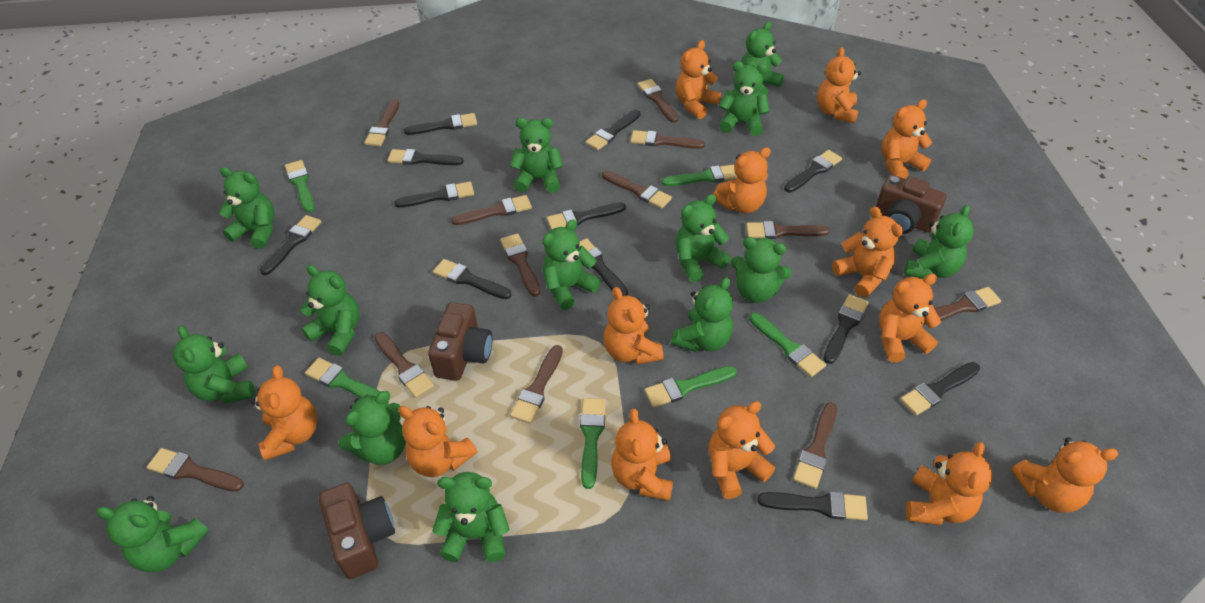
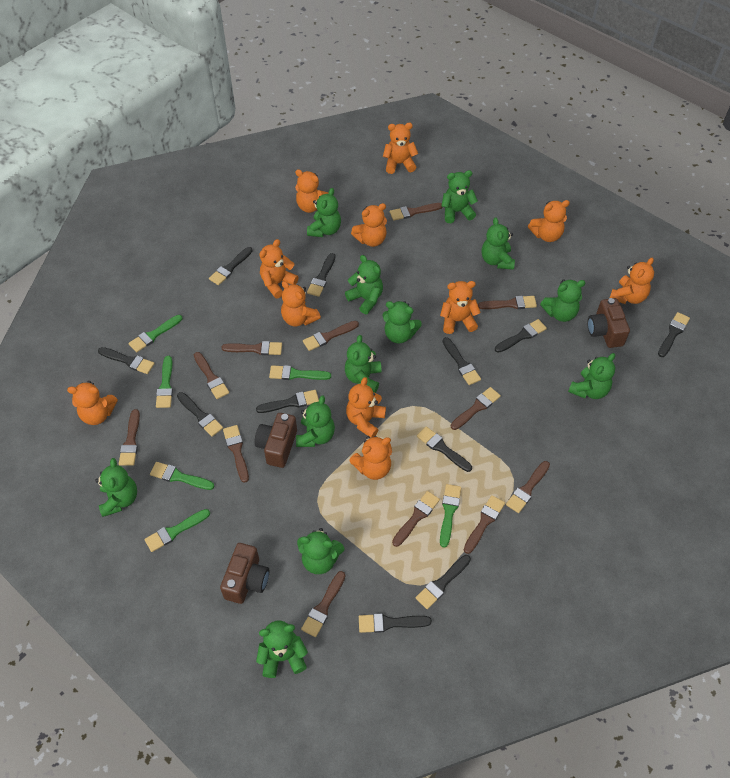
black brush: 12 -> 11
green teddy bear: 14 -> 12
orange teddy bear: 13 -> 11

